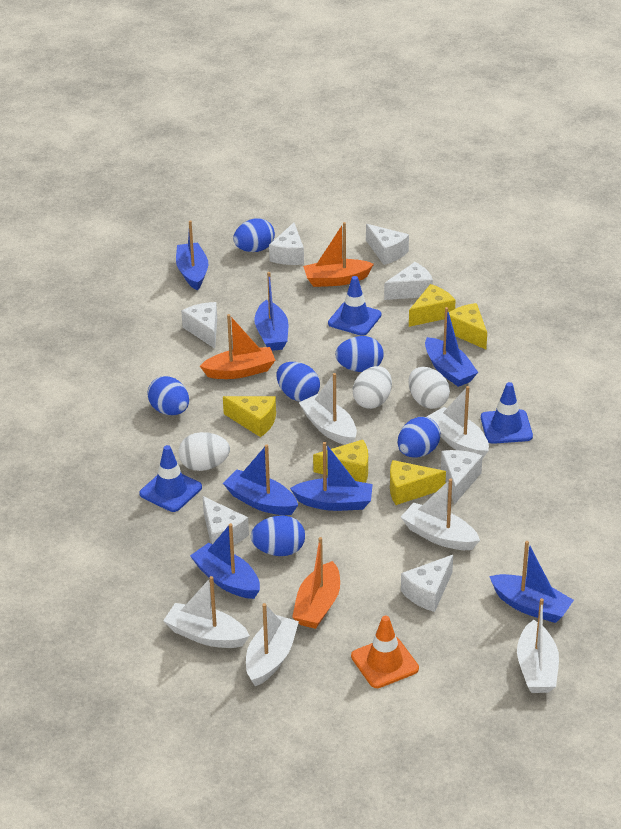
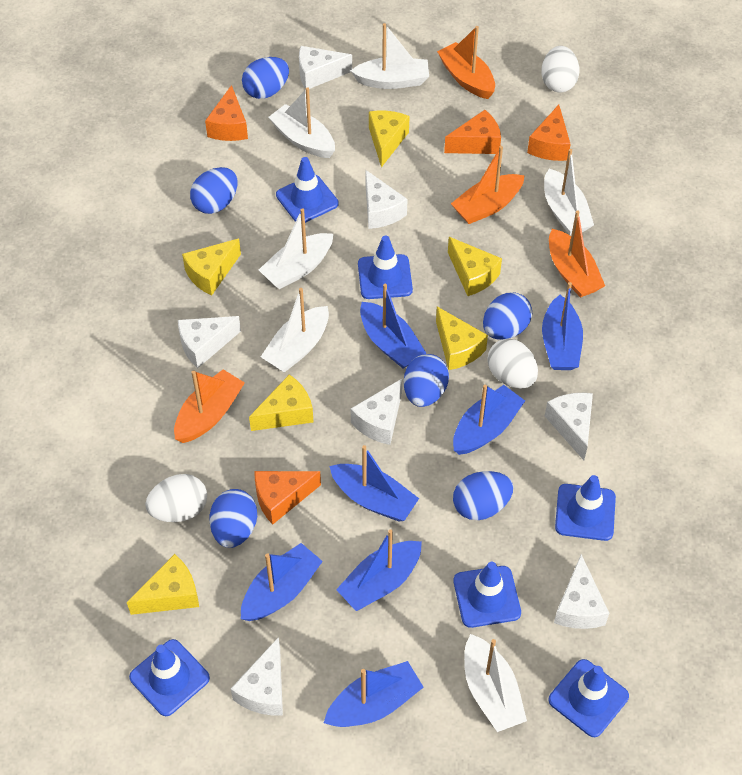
blue traffic cone: 3 -> 6
orange boat: 3 -> 4
orange cheese: 0 -> 4
orange traffic cone: 1 -> 0
yellow cheese: 5 -> 6

